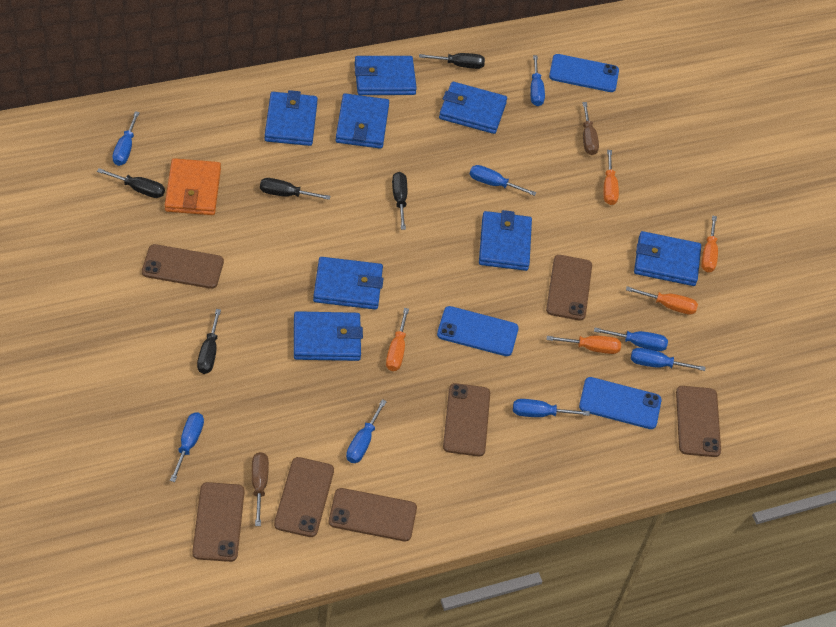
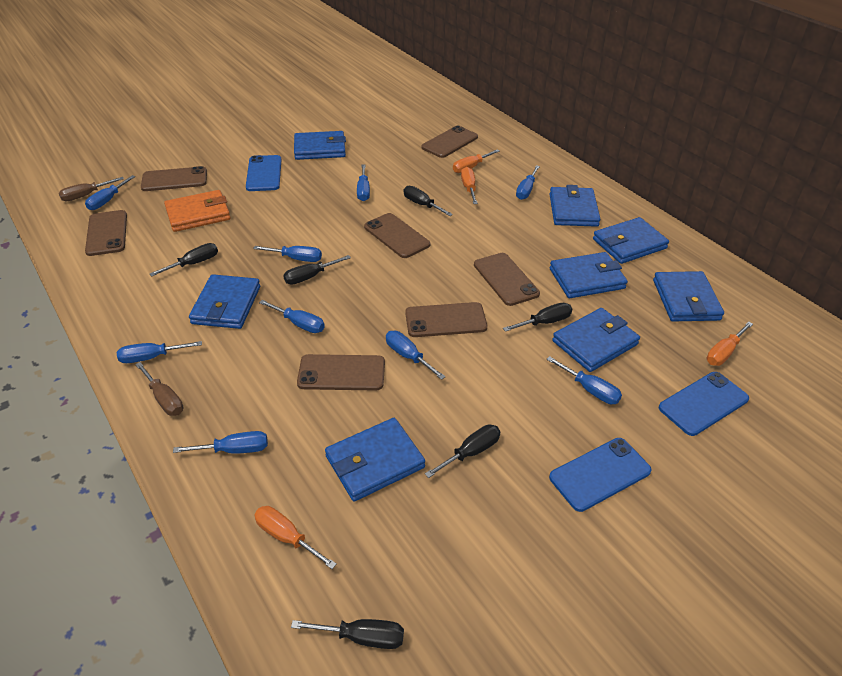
black screwdriver: 5 -> 6
blue screwdriver: 8 -> 9
orange screwdriver: 5 -> 4

